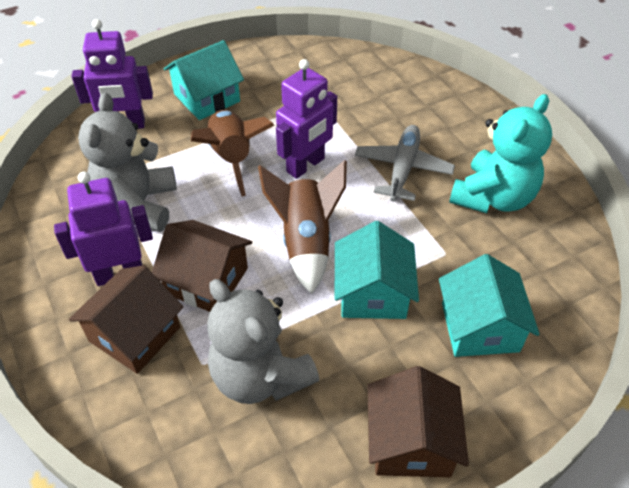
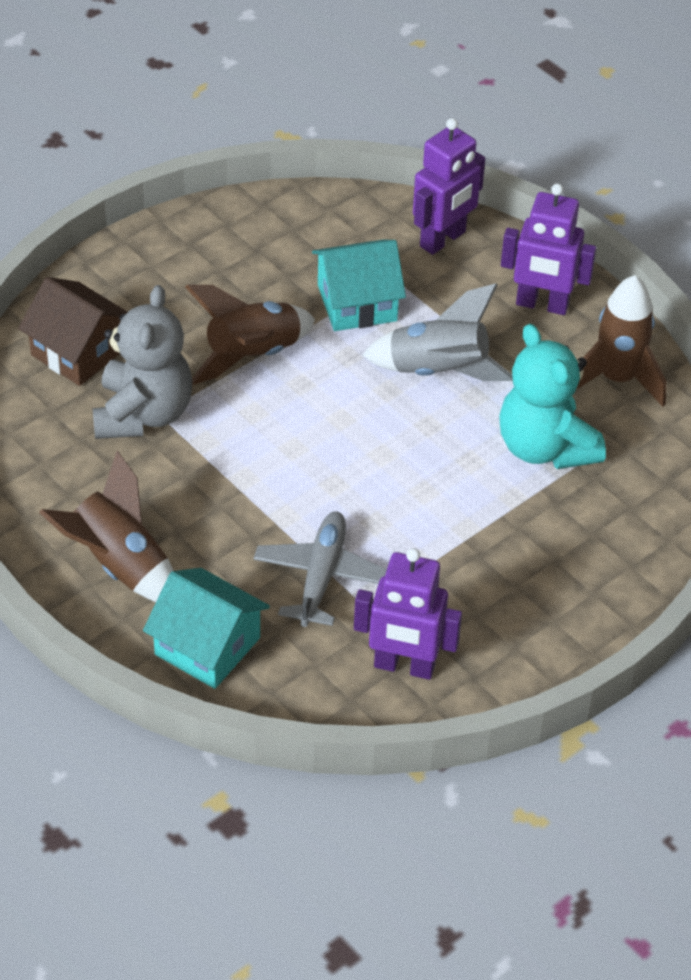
brown house: 3 -> 1
brown rocket: 2 -> 3
grey rocket: 0 -> 1
grey teddy bear: 2 -> 1
turquoise house: 3 -> 2

